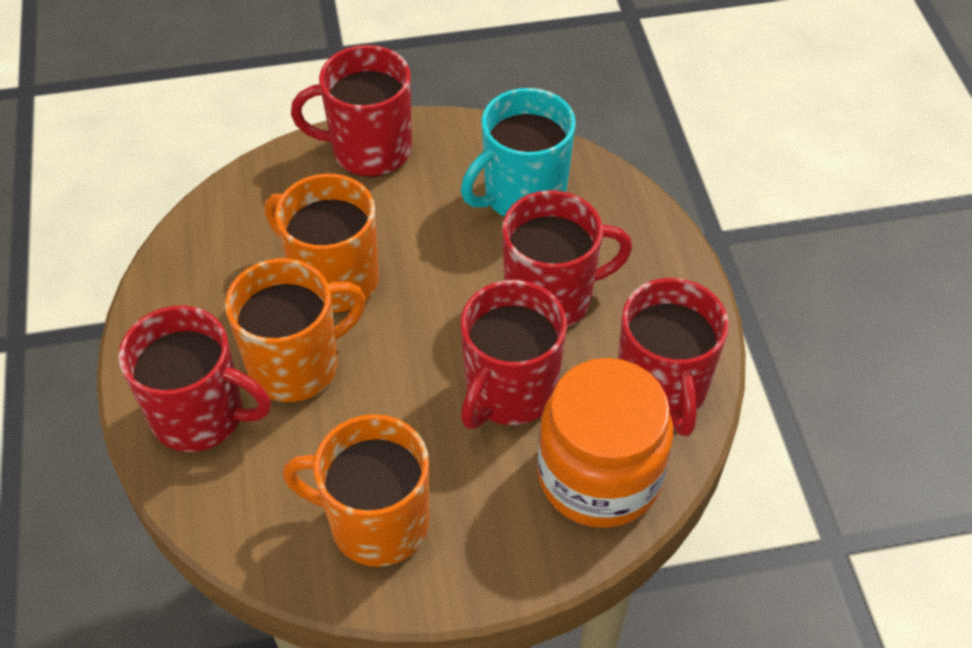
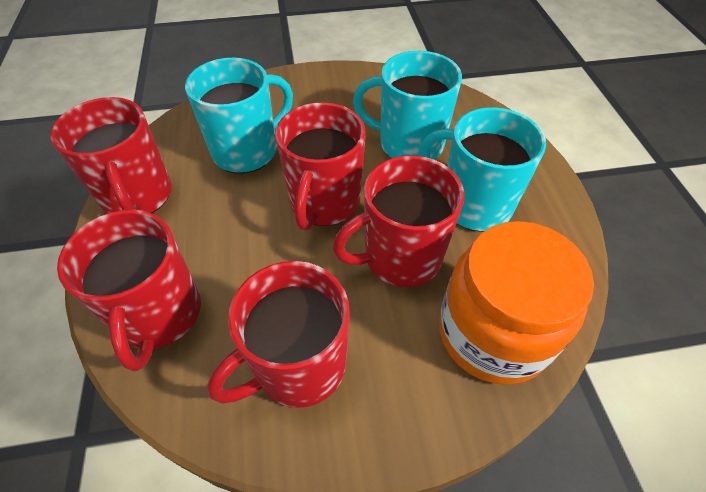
orange mug: 3 -> 0
turquoise mug: 1 -> 3

